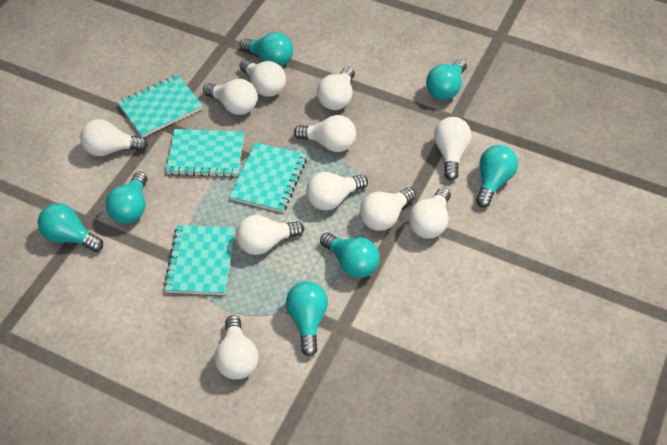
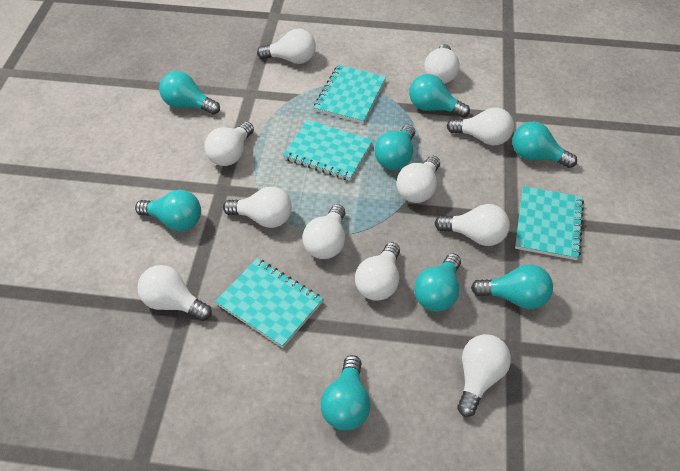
turquoise light bulb: 7 -> 8

